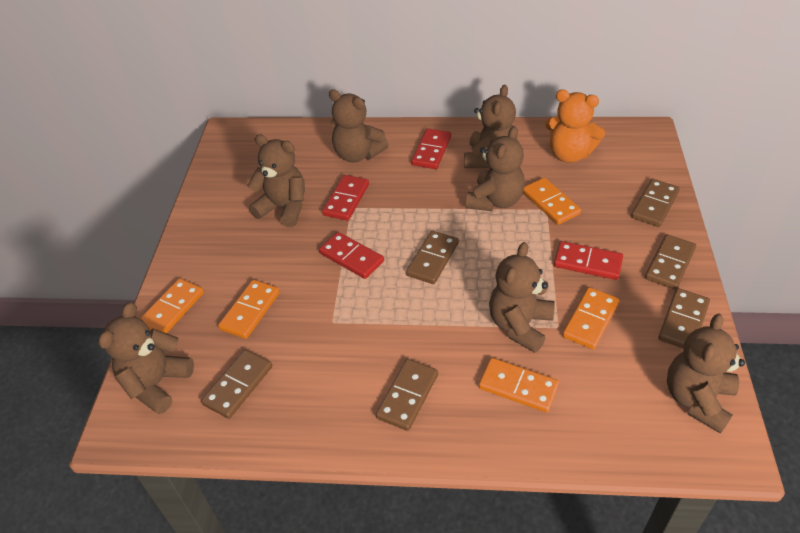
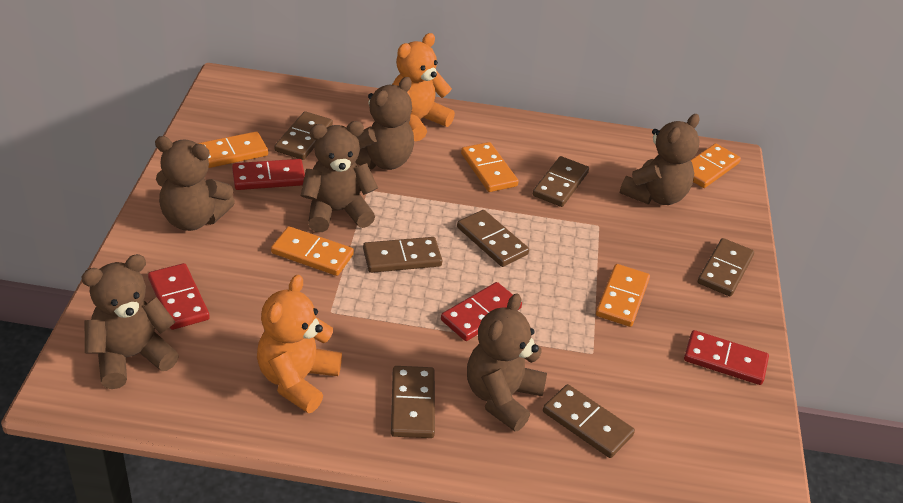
brown domino: 6 -> 7
brown teddy bear: 7 -> 6
orange teddy bear: 1 -> 2

